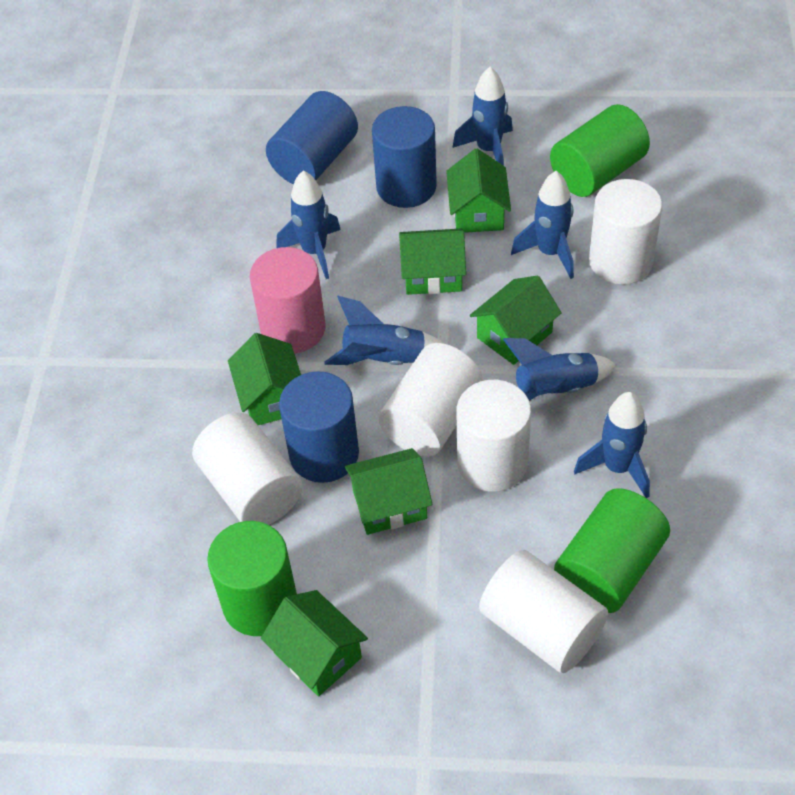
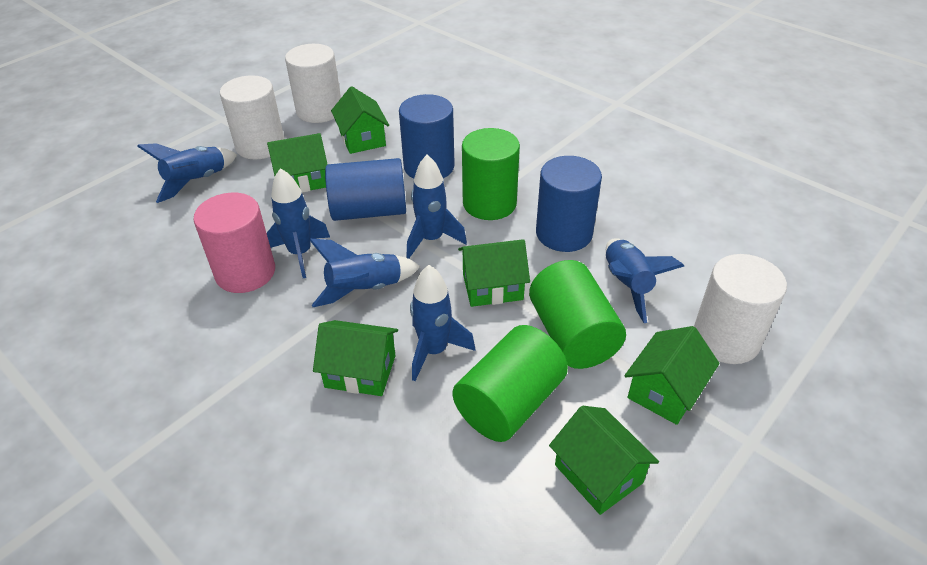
white cylinder: 5 -> 3

